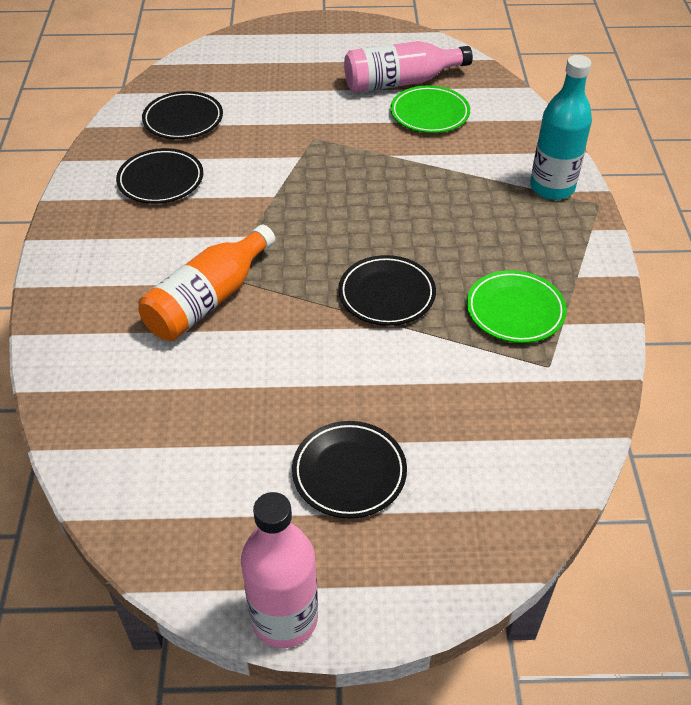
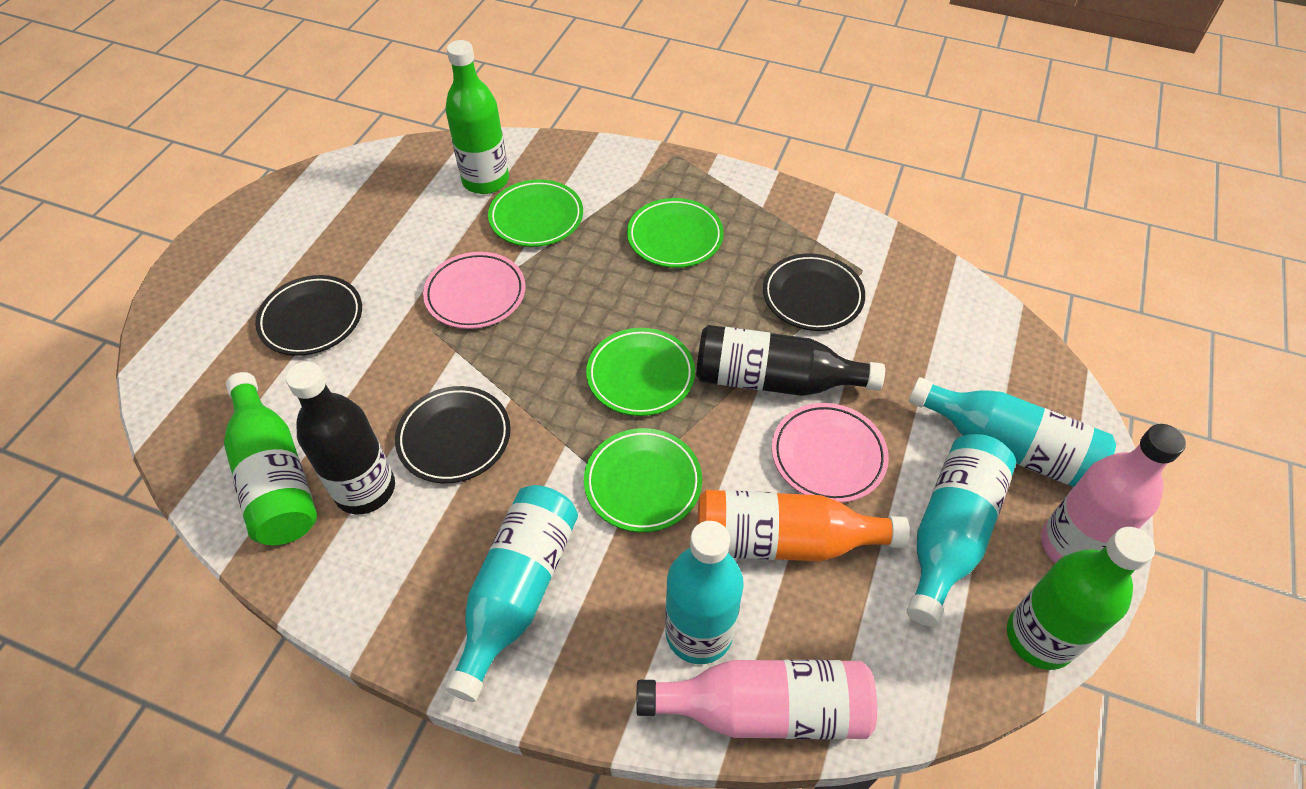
black bottle: 0 -> 2
black plate: 4 -> 3
green bottle: 0 -> 3
green plate: 2 -> 4
pink plate: 0 -> 2
turquoise bottle: 1 -> 4

